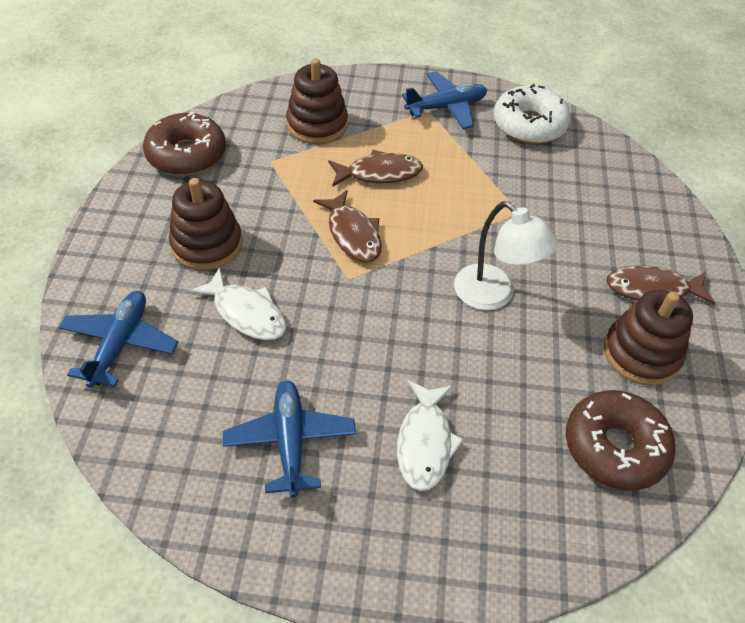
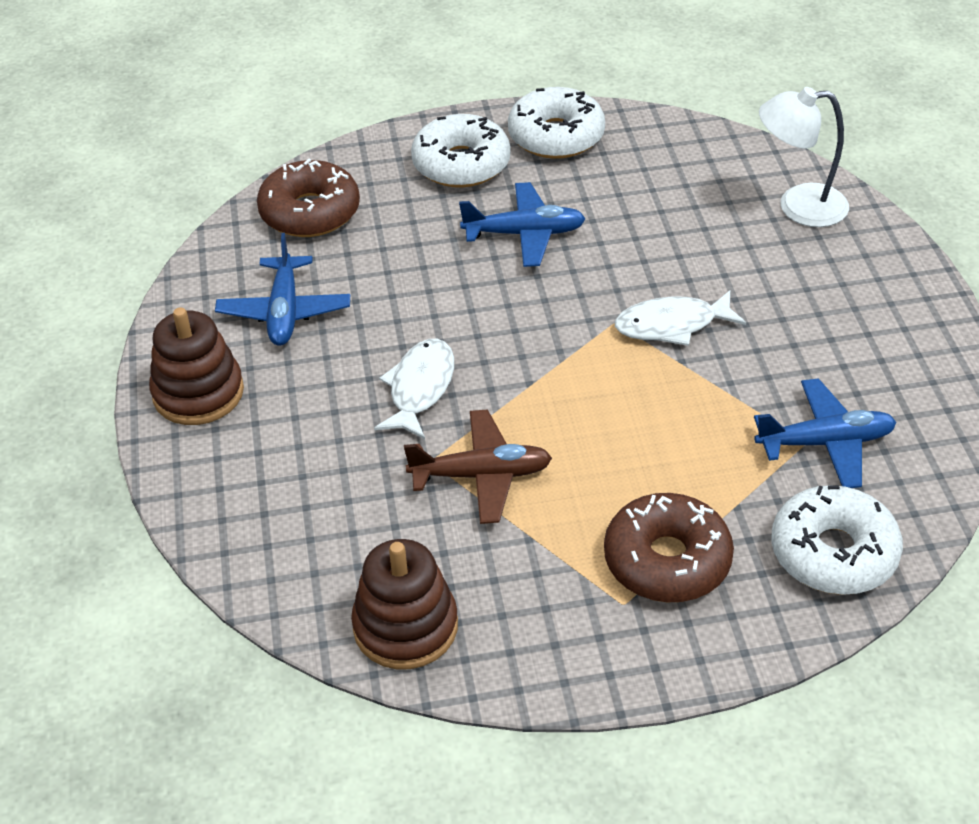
brown fish: 3 -> 0
brown plane: 0 -> 1
brown stacking toy: 3 -> 2
white donut: 1 -> 3

